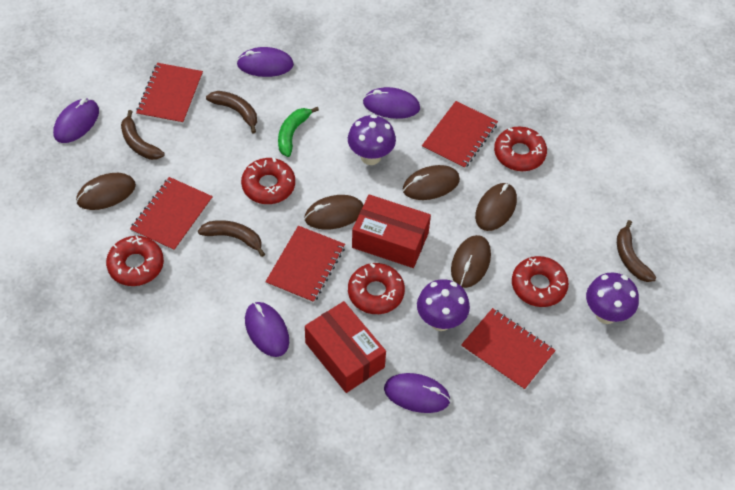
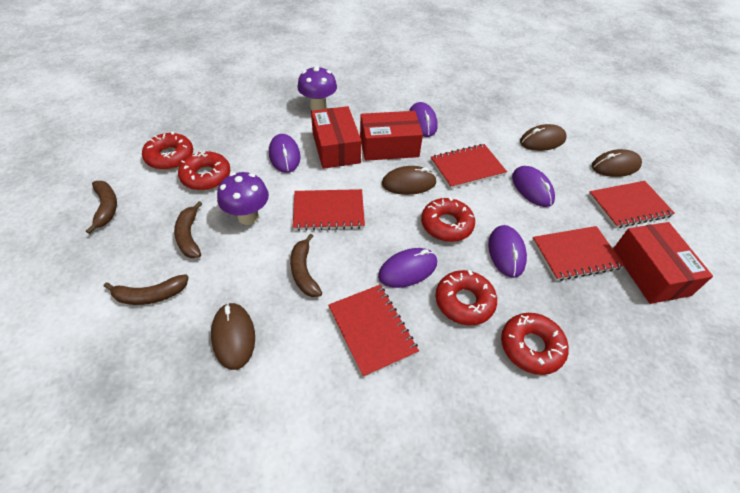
brown mouse: 5 -> 4
green banana: 1 -> 0
purple mushroom: 3 -> 2
red box: 2 -> 3

